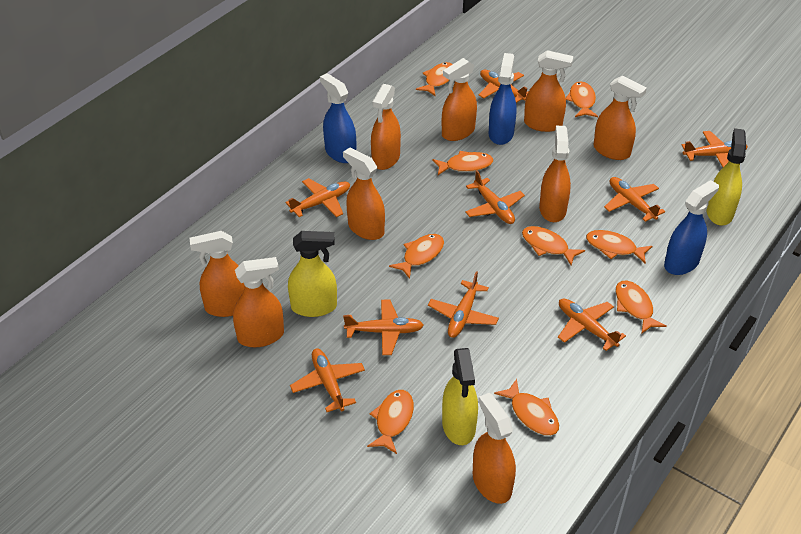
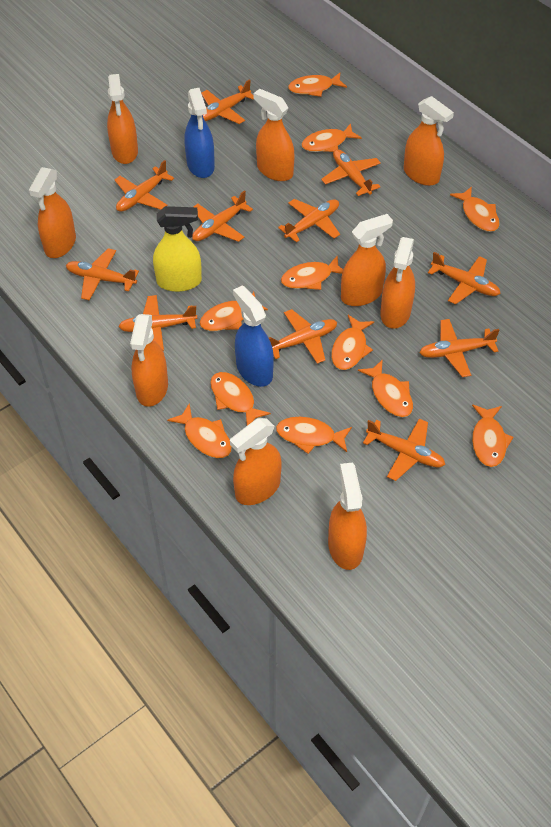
blue spray bottle: 3 -> 2
orange fish: 9 -> 11
orange plane: 9 -> 11
yellow spray bottle: 3 -> 1

